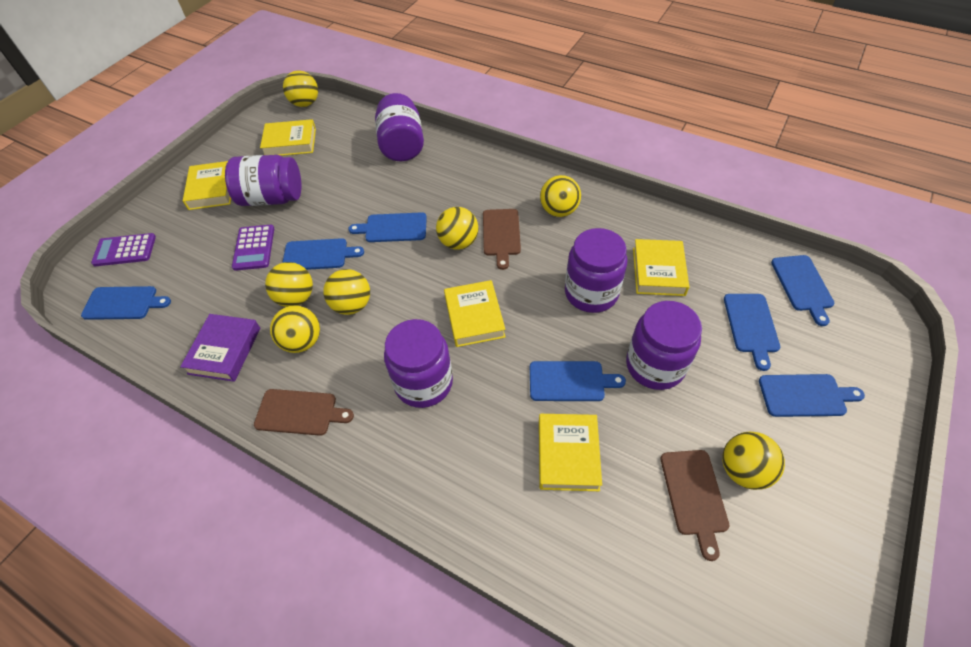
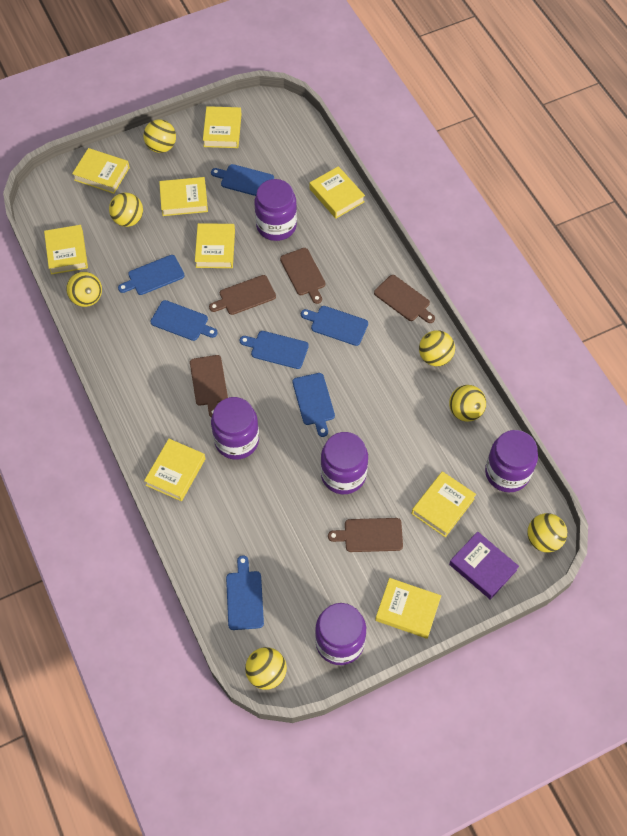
brown cutting board: 3 -> 5
purple calculator: 2 -> 0
yellow book: 5 -> 9

